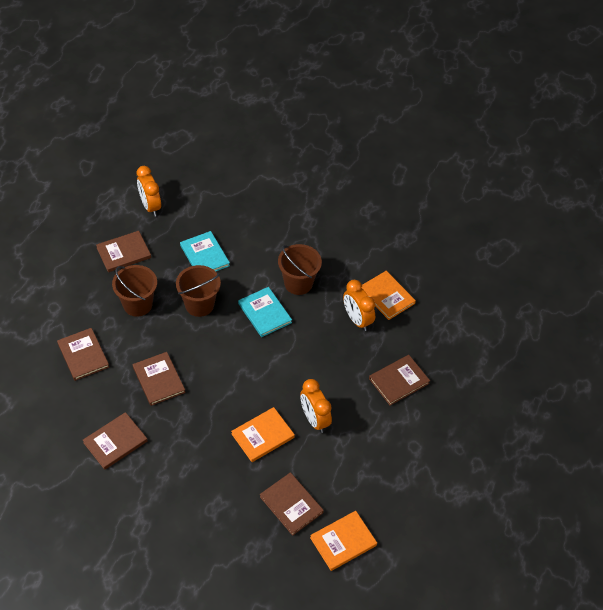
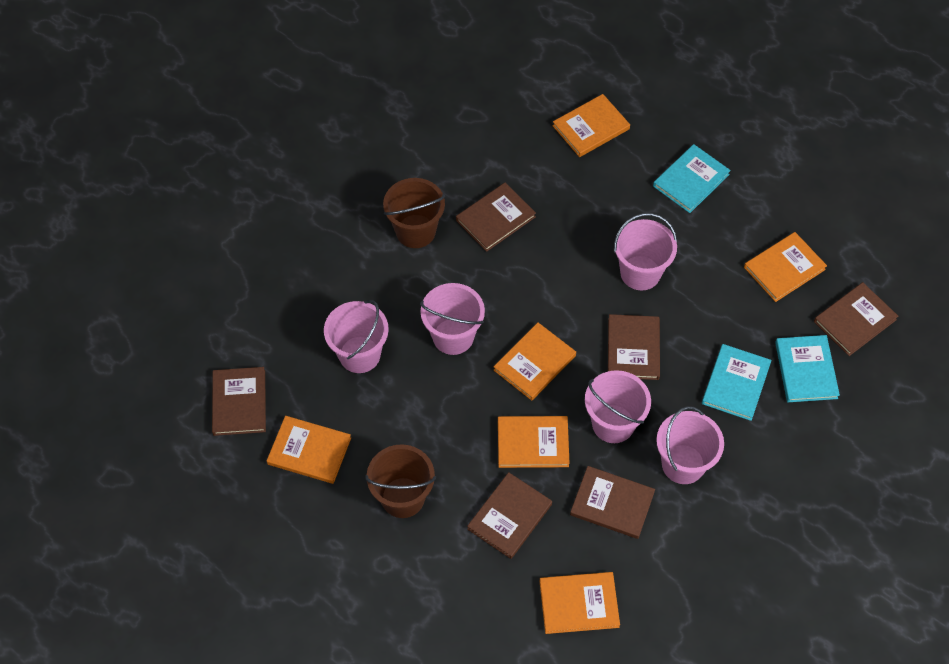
brown bucket: 3 -> 2
orange book: 3 -> 6
orange clock: 3 -> 0
pink bucket: 0 -> 5
turquoise book: 2 -> 3

